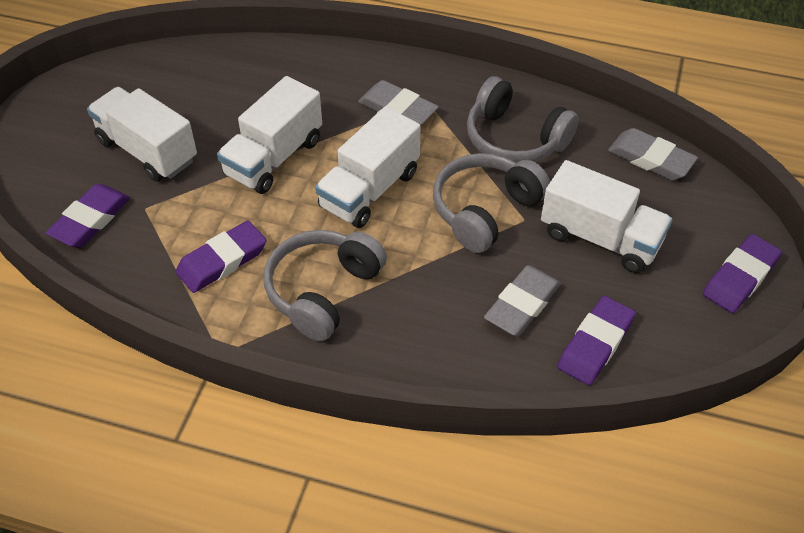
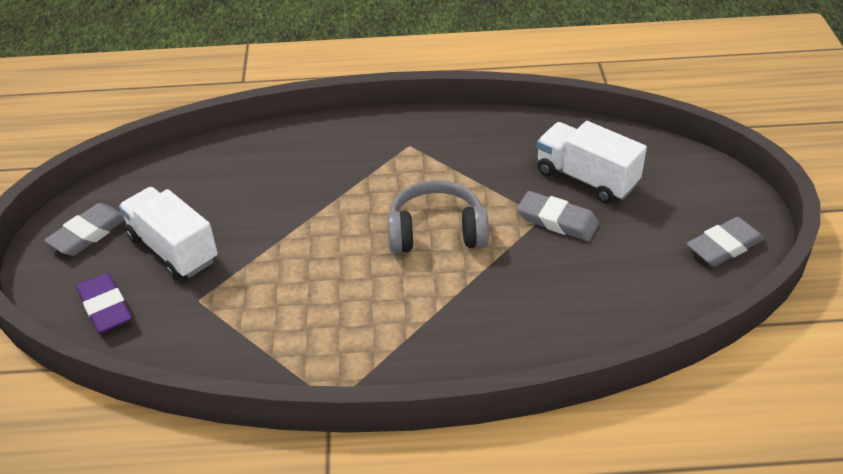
grey headphones: 3 -> 1
purple eraser: 4 -> 1
white truck: 4 -> 2

